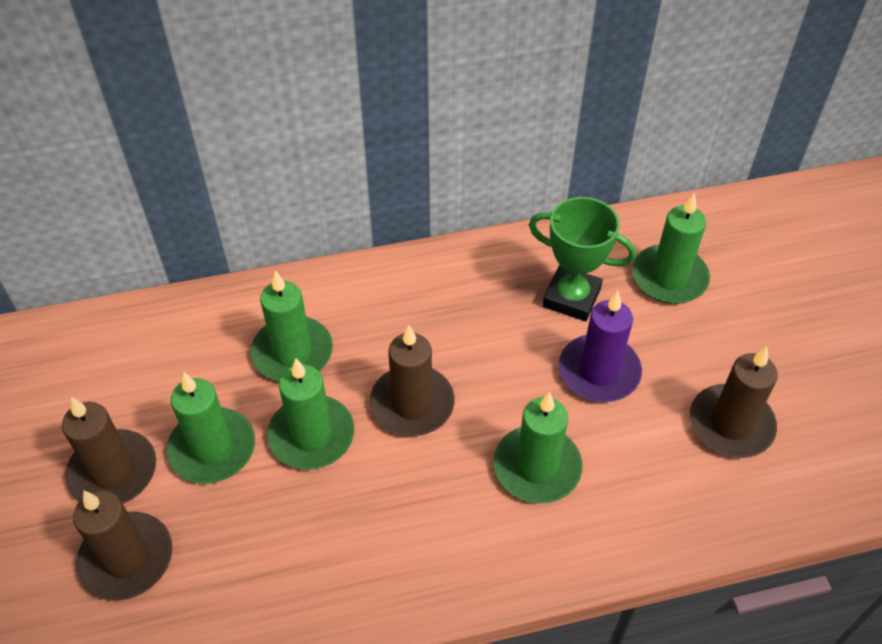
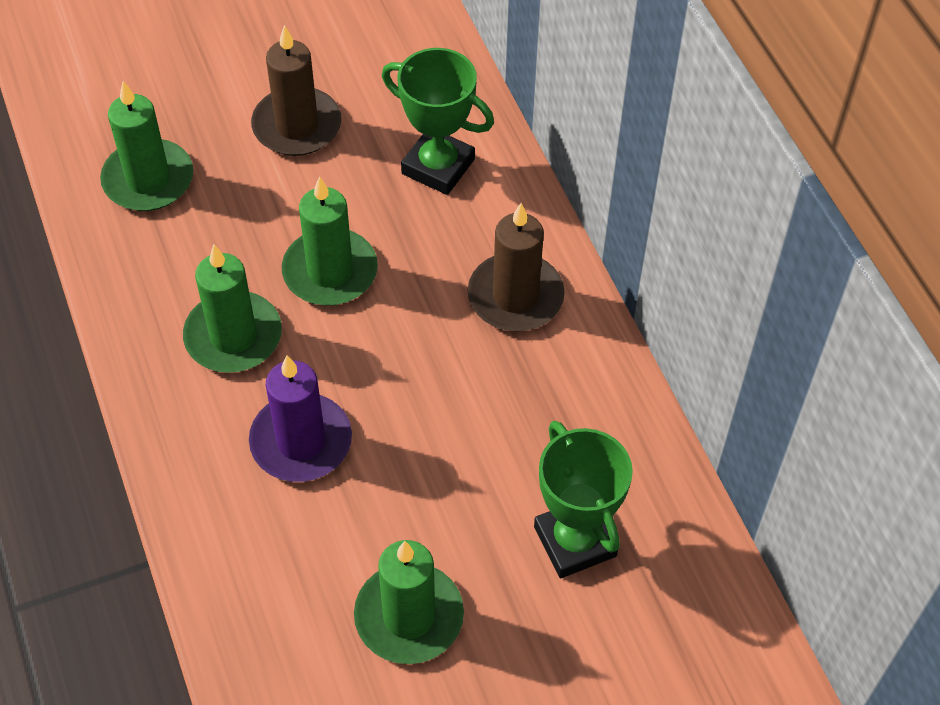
brown candle: 4 -> 2
green candle: 5 -> 4
green trophy: 1 -> 2

